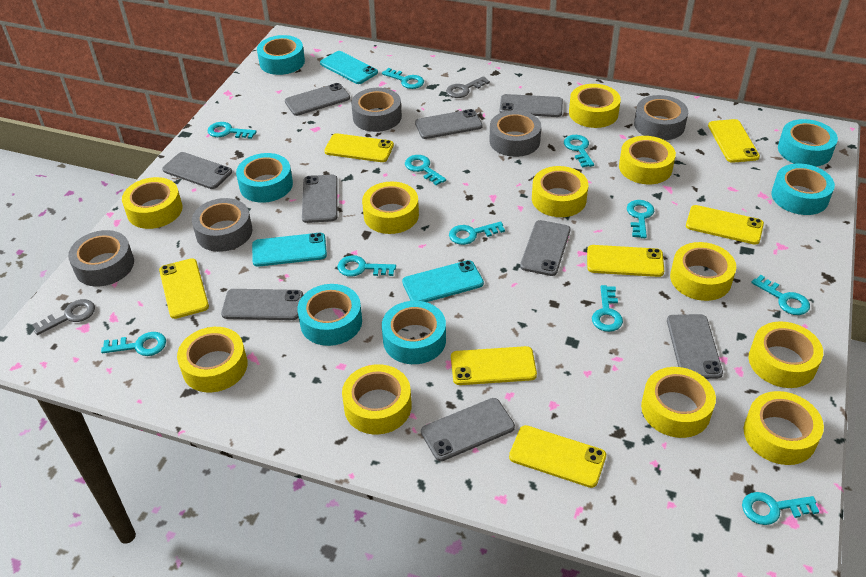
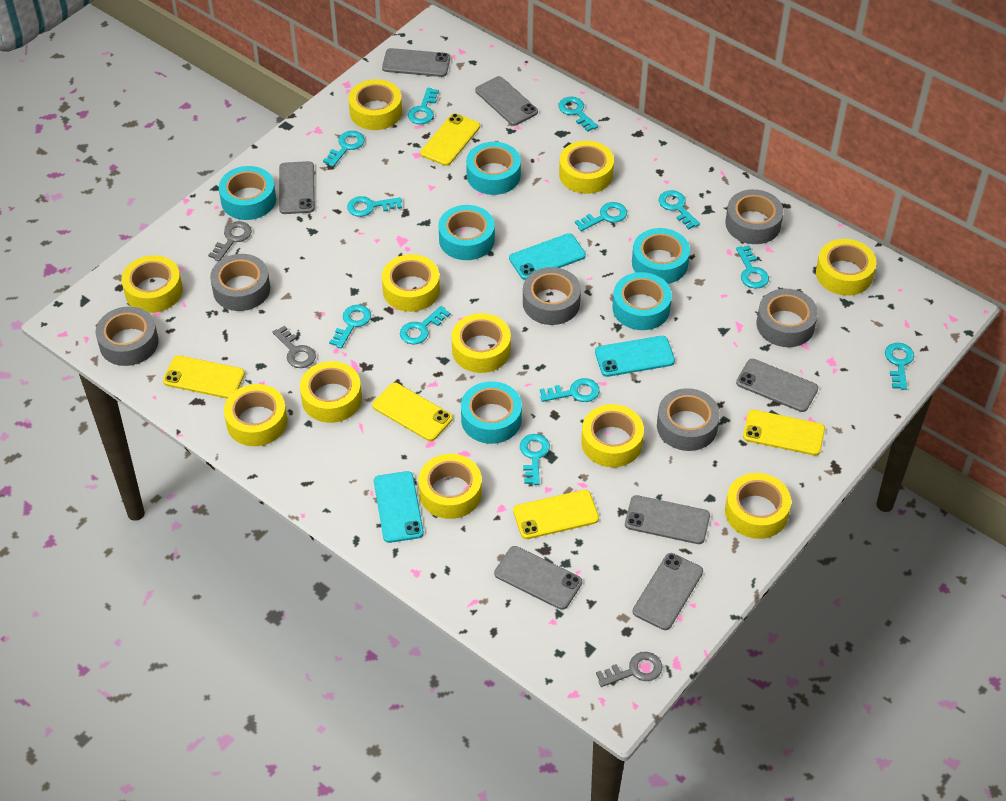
grey key: 2 -> 3
grey phone: 9 -> 7
grey tape: 5 -> 6
turquoise key: 11 -> 12
yellow phone: 7 -> 5

